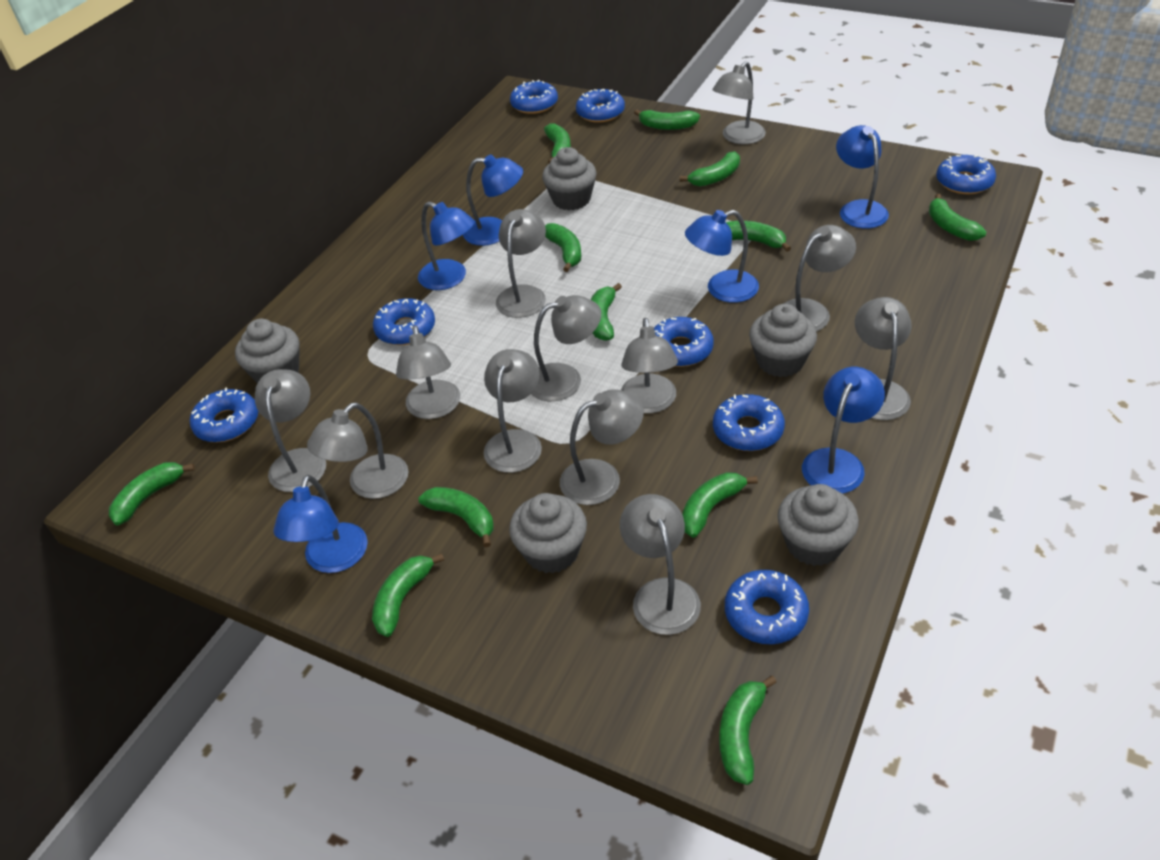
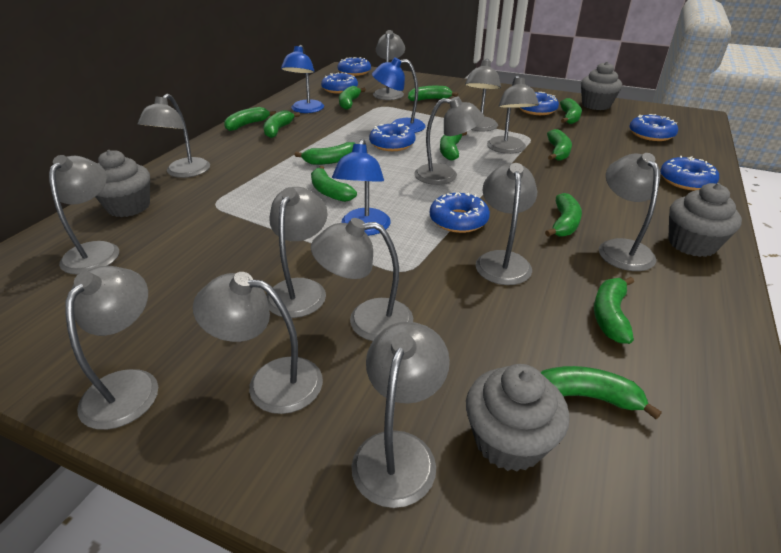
blue donut: 8 -> 7
blue lamp: 6 -> 3
grey cupcake: 5 -> 4
grey lamp: 12 -> 13

